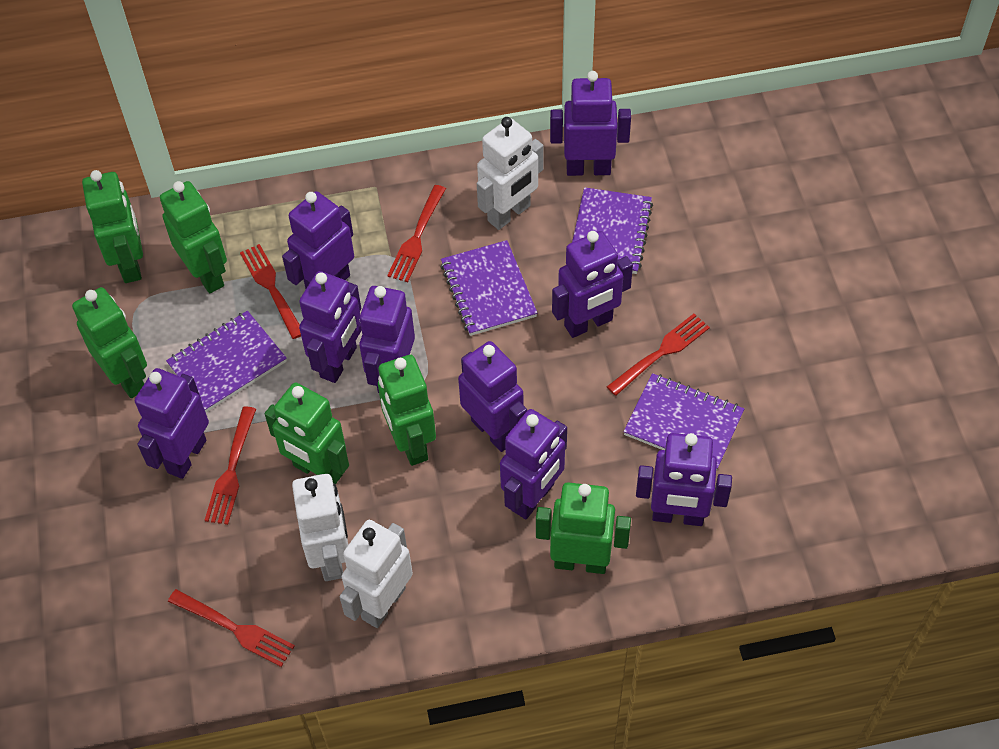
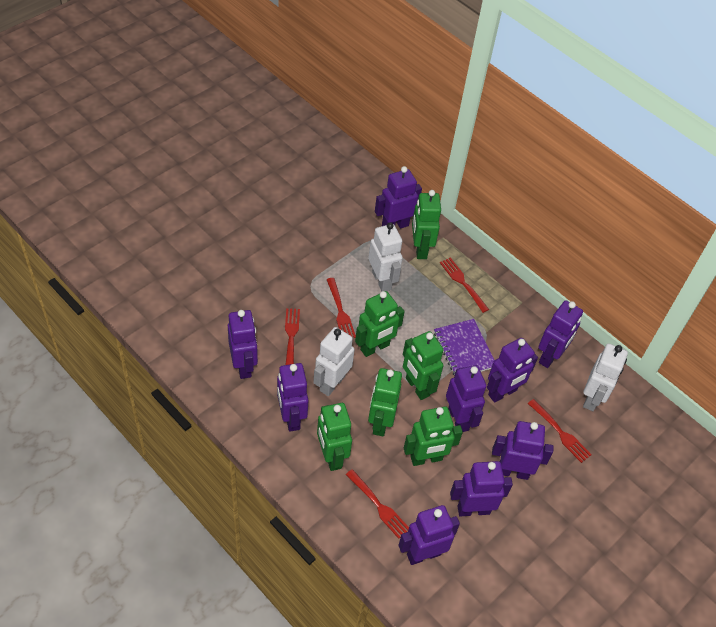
purple notebook: 4 -> 1

